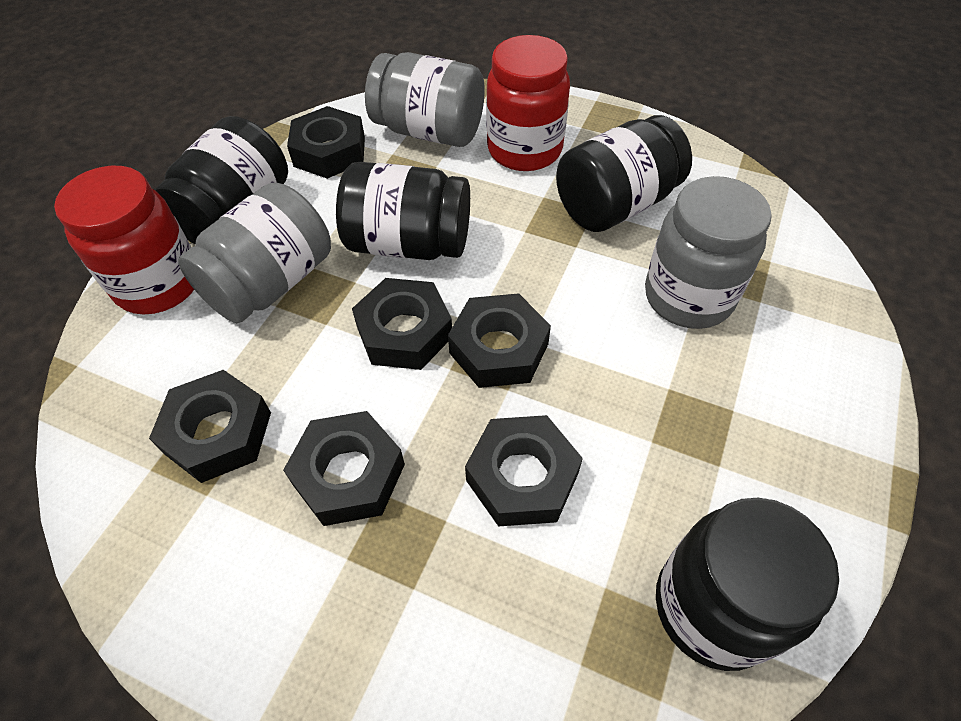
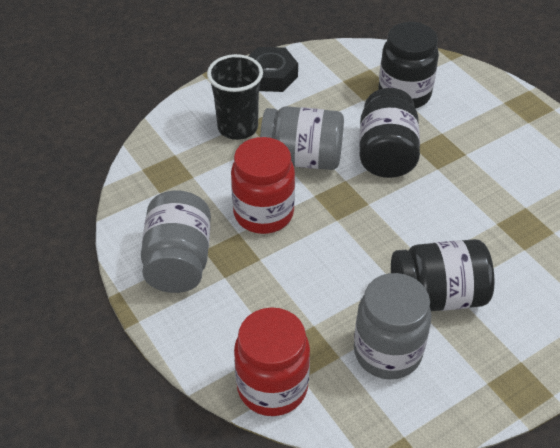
black cup: 0 -> 1
black jar: 4 -> 3
black nut: 6 -> 1

